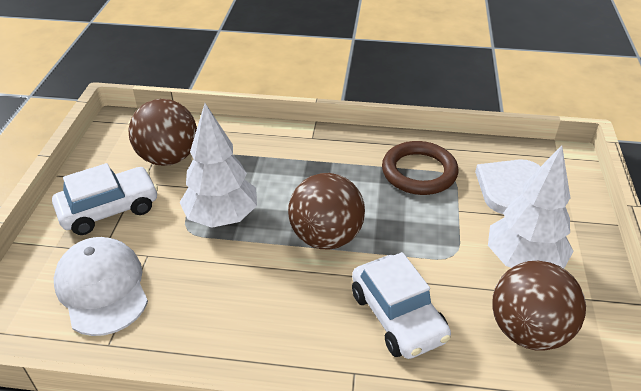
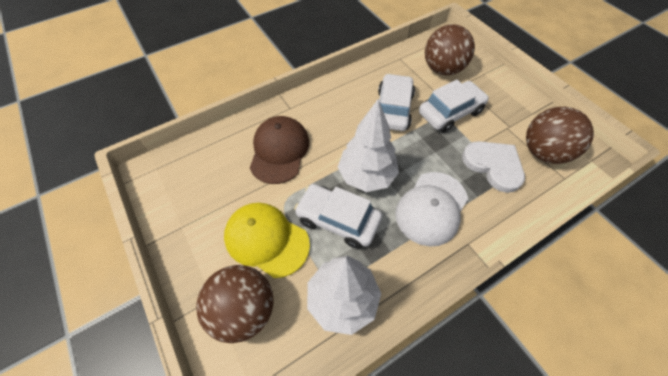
brown cap: 0 -> 1
brown ring: 1 -> 0
white car: 2 -> 3
yellow cap: 0 -> 1

